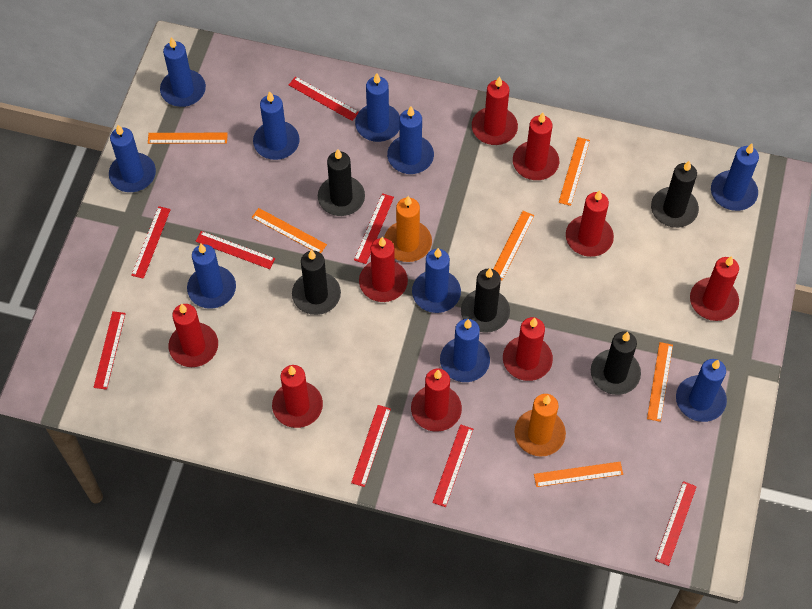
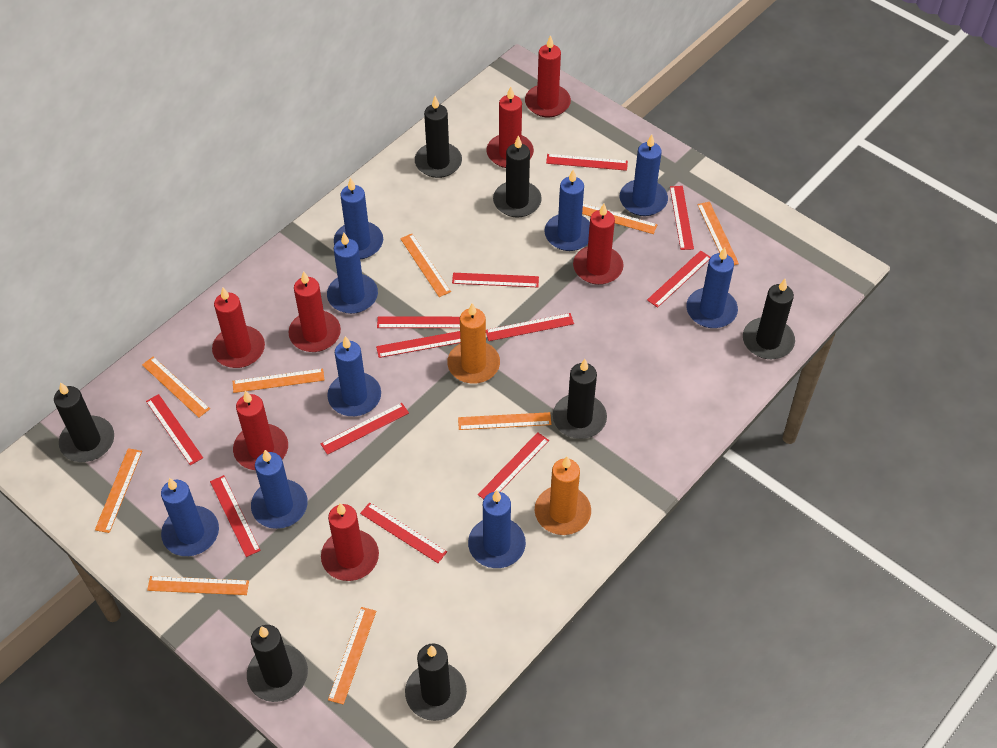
black candle: 5 -> 7
blue candle: 10 -> 9
orange ruler: 6 -> 9
red candle: 9 -> 7
red ruler: 8 -> 12

